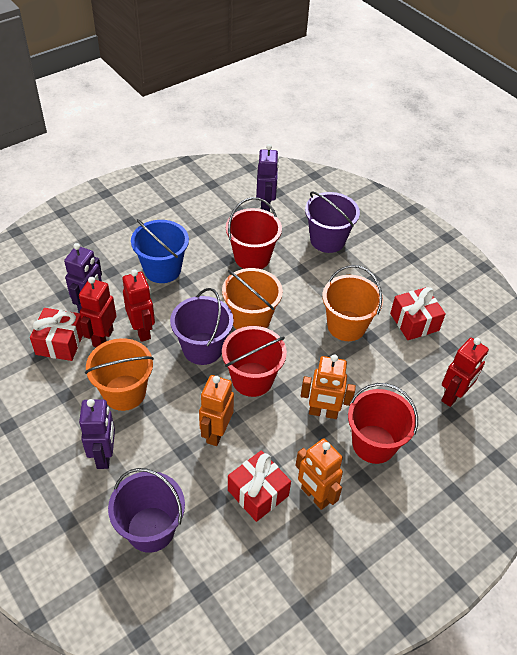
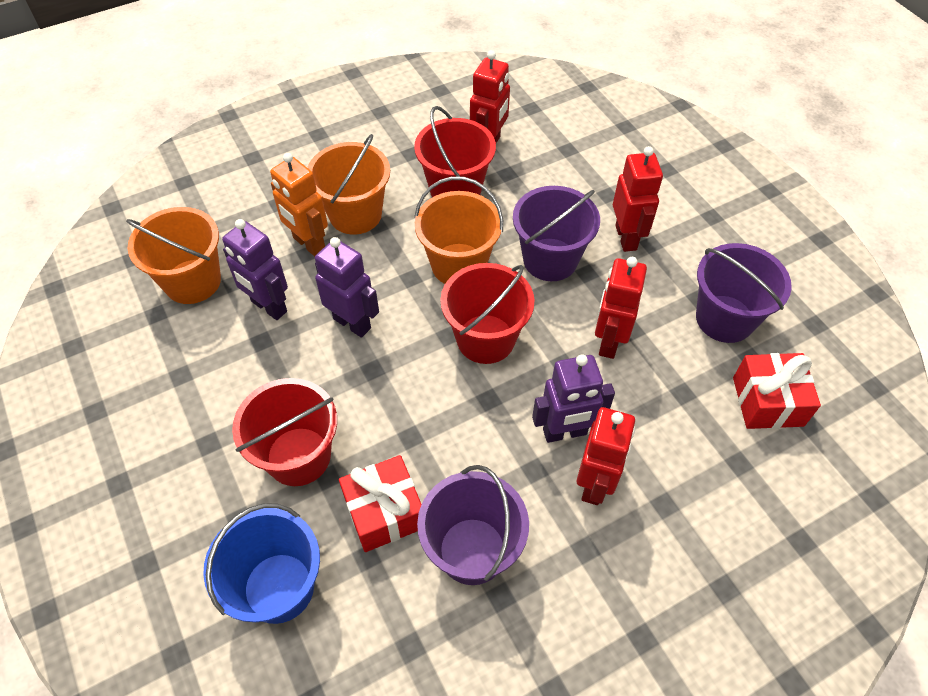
orange robot: 3 -> 1
red gift: 3 -> 2
red robot: 3 -> 4

